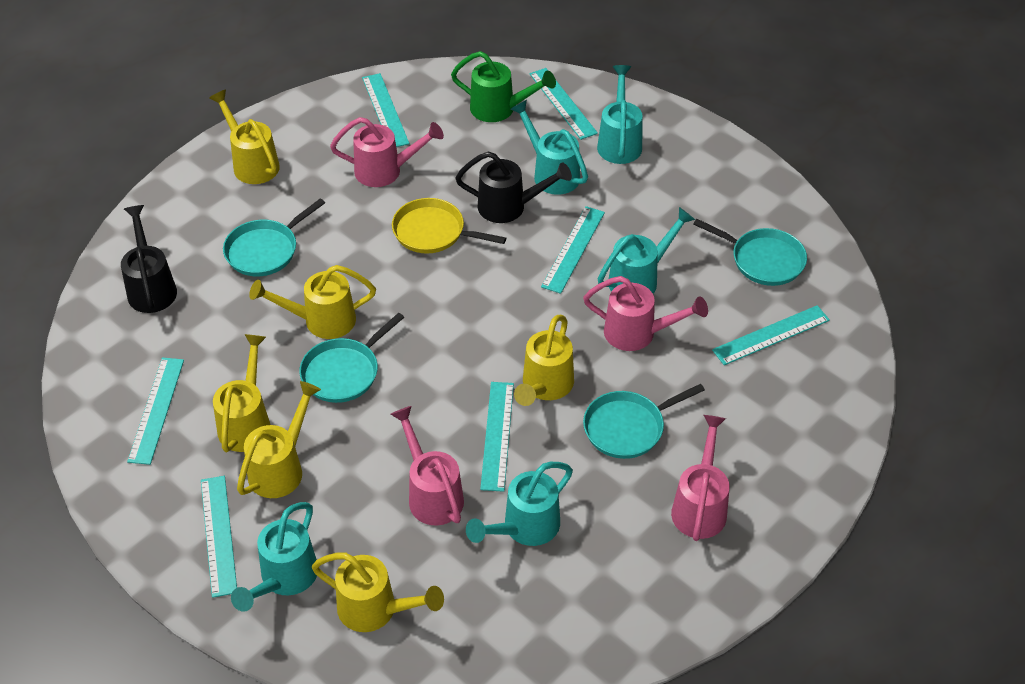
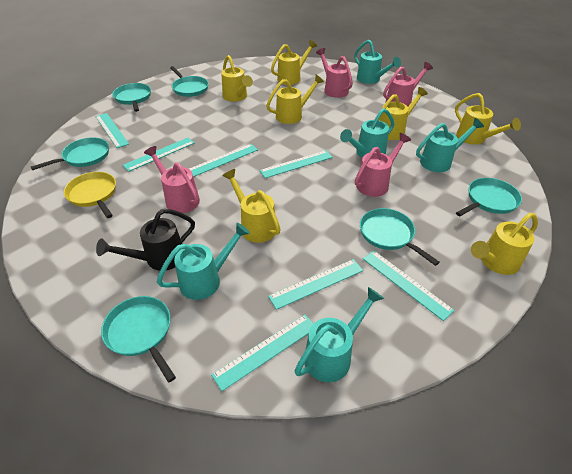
black watering can: 2 -> 1
green watering can: 1 -> 0
turquoise pan: 4 -> 6
yellow watering can: 6 -> 7

